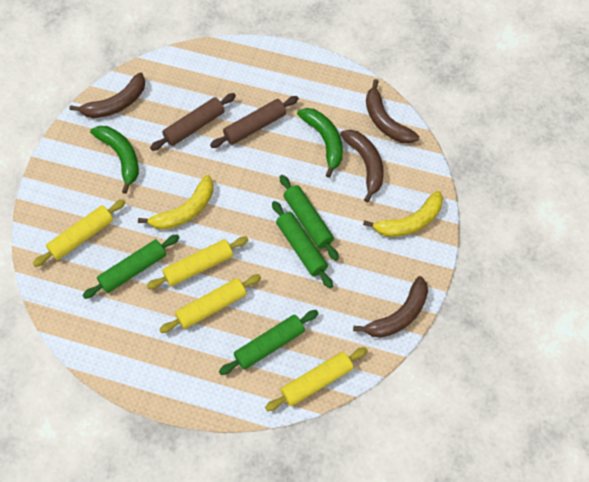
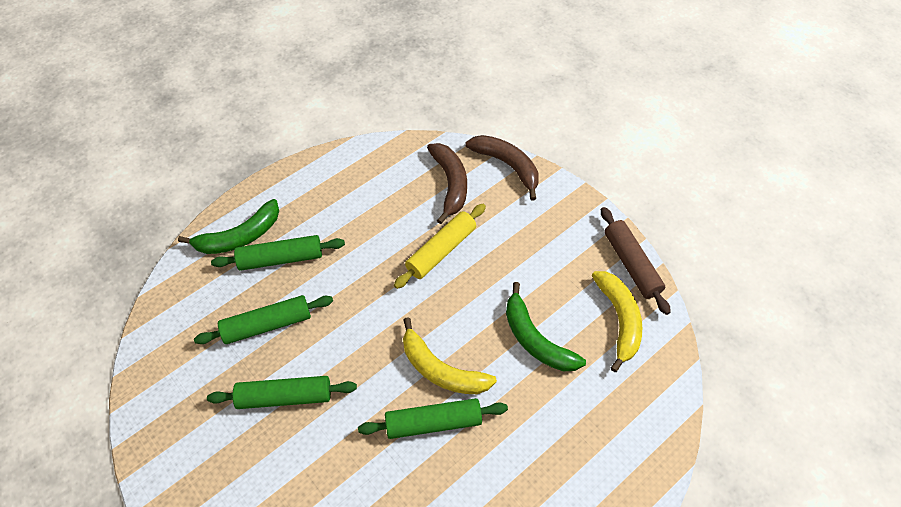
brown banana: 4 -> 2
brown rolling pin: 2 -> 1
yellow rolling pin: 4 -> 1

